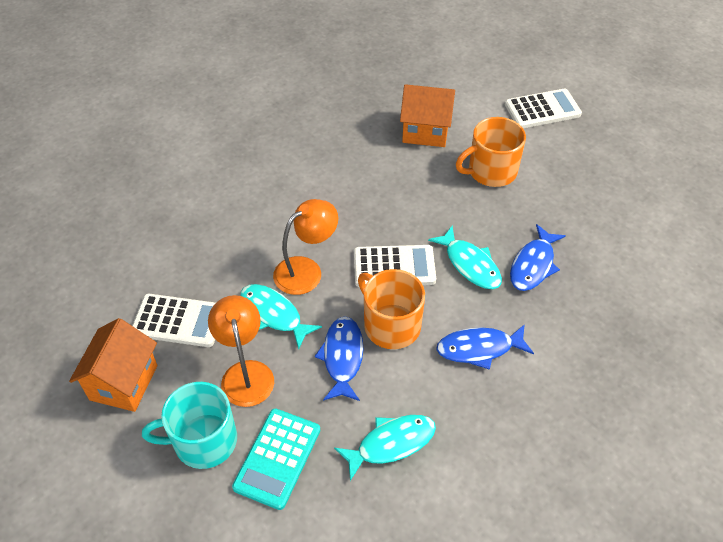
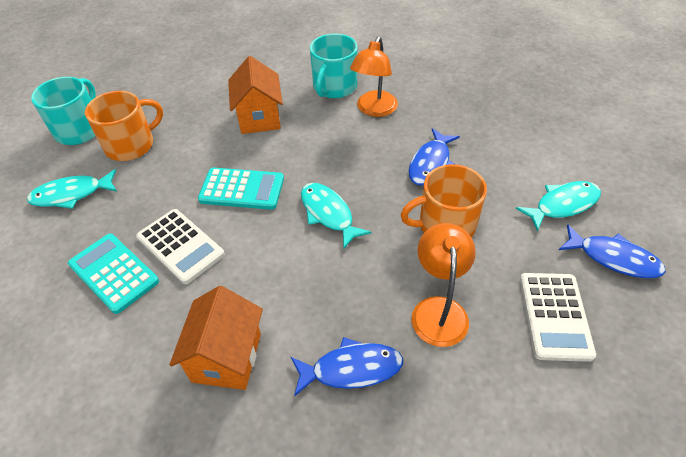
turquoise calculator: 1 -> 2
turquoise mug: 1 -> 2
white calculator: 3 -> 2

